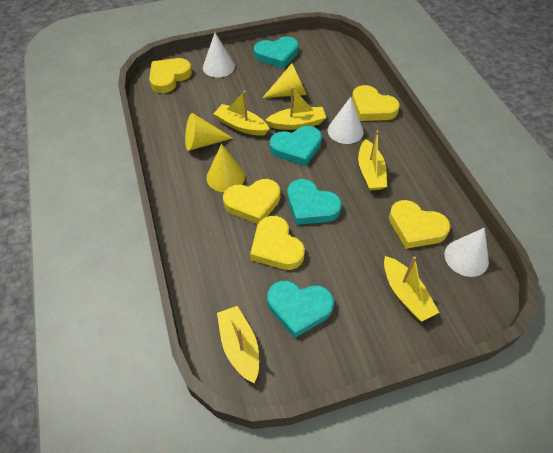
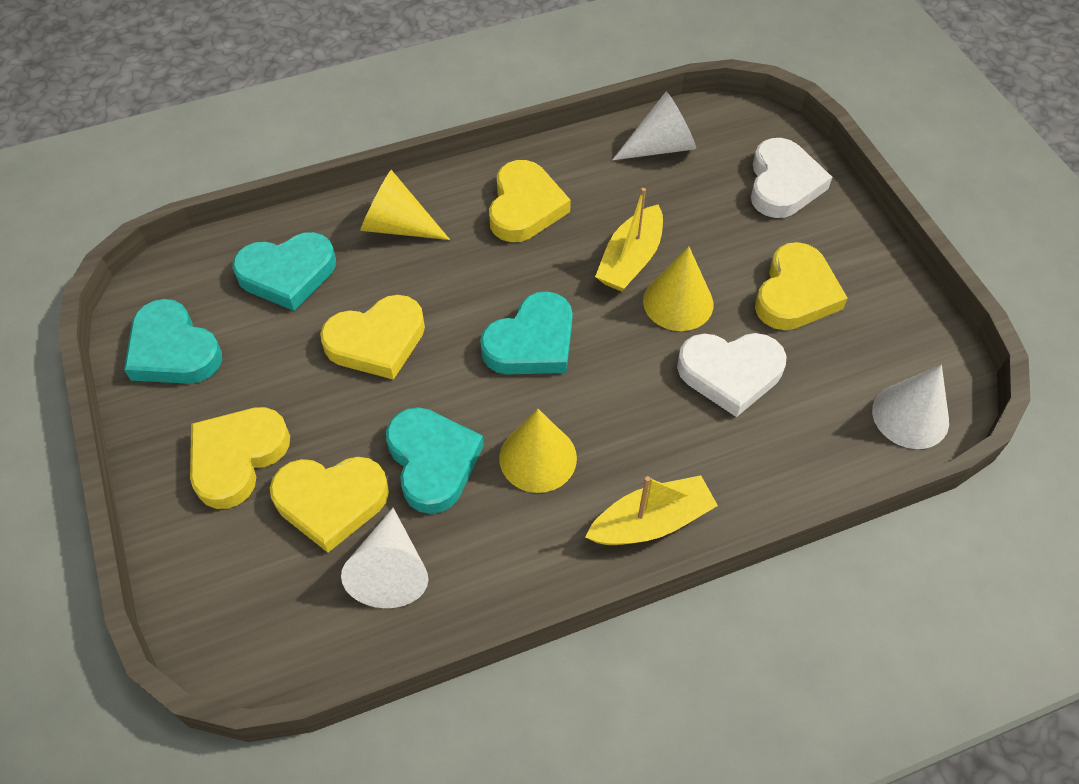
white heart: 0 -> 2
yellow boat: 5 -> 2

